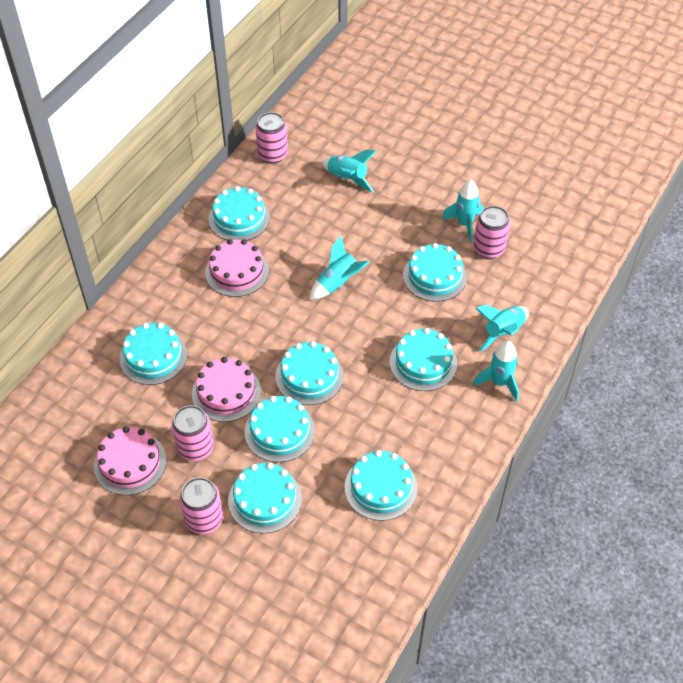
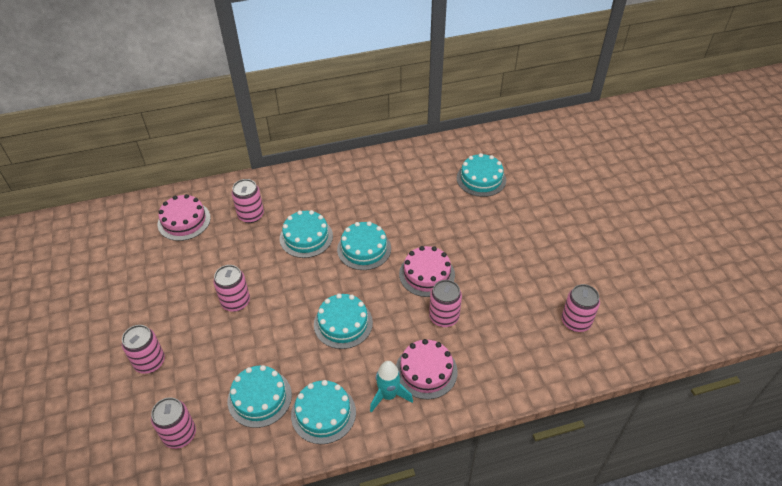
pink can: 4 -> 6
turquoise cake: 8 -> 6
turquoise rocket: 5 -> 1

